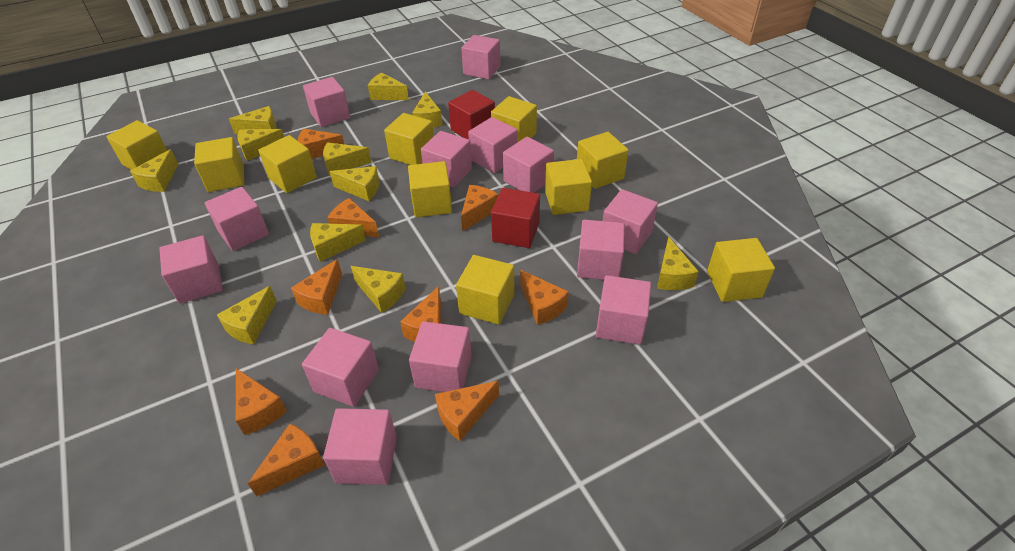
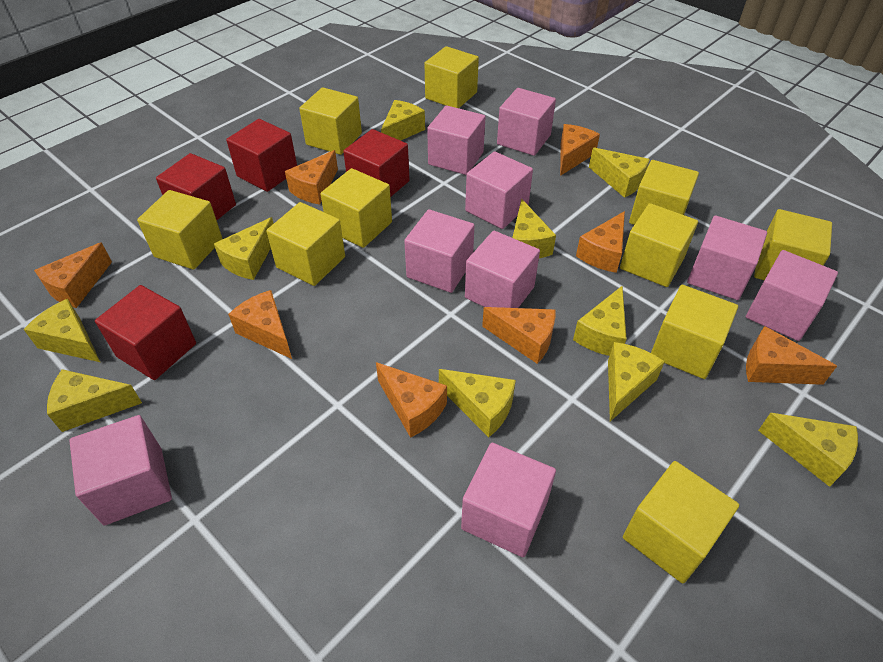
orange cheese: 9 -> 8
pink cube: 13 -> 9
red cube: 2 -> 4
yellow cheese: 11 -> 10

